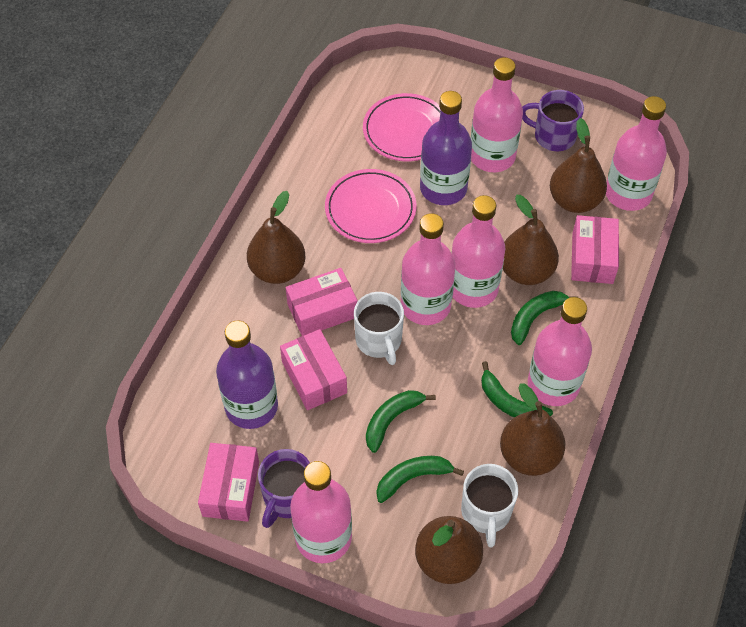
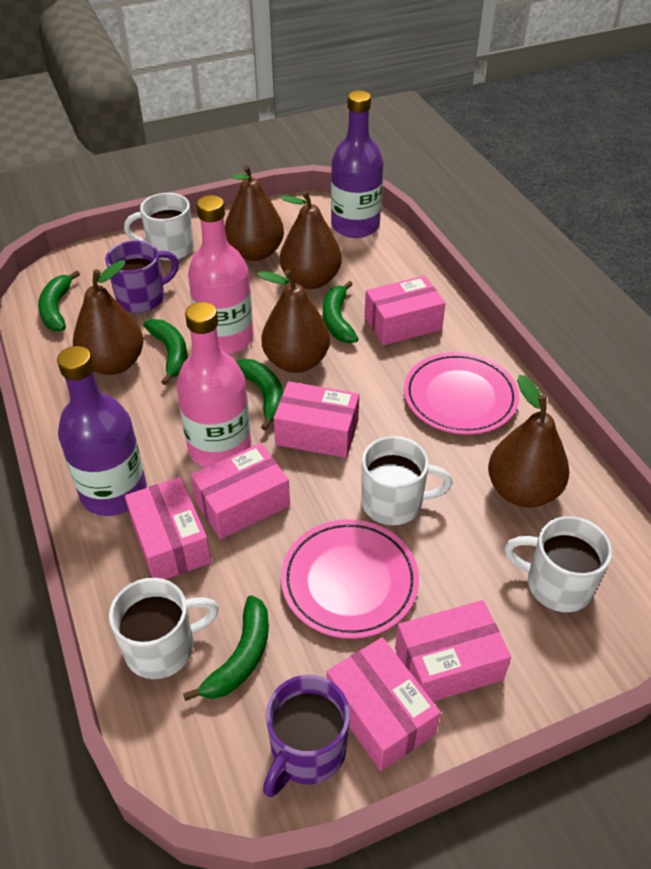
green banana: 4 -> 5
pink bottle: 6 -> 2
pink box: 4 -> 6
white mug: 2 -> 4

